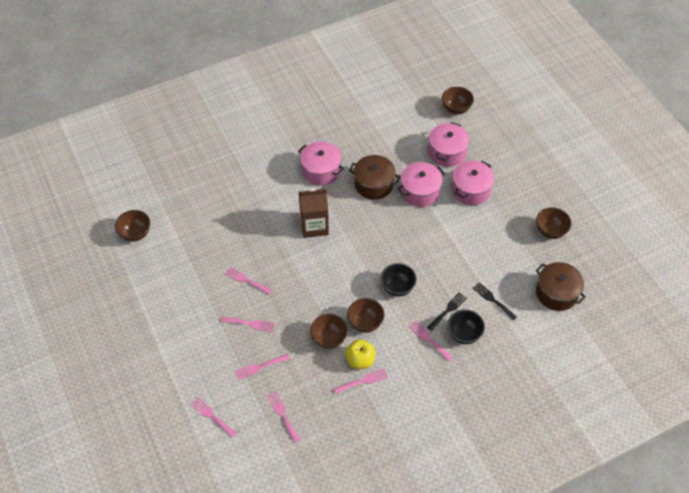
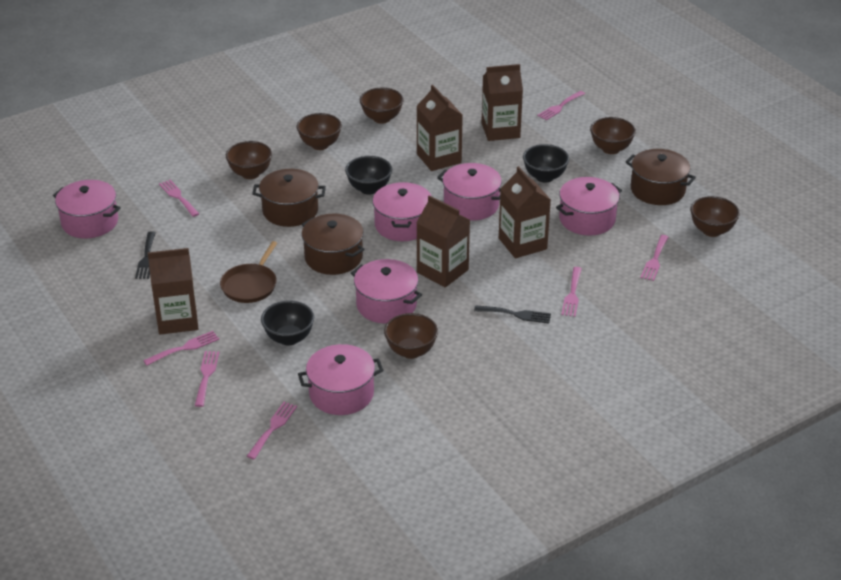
black bowl: 2 -> 3
brown bowl: 5 -> 6
brown carton: 1 -> 5
brown pan: 0 -> 1
brown pot: 2 -> 3
pink pot: 4 -> 6
yellow apple: 1 -> 0

